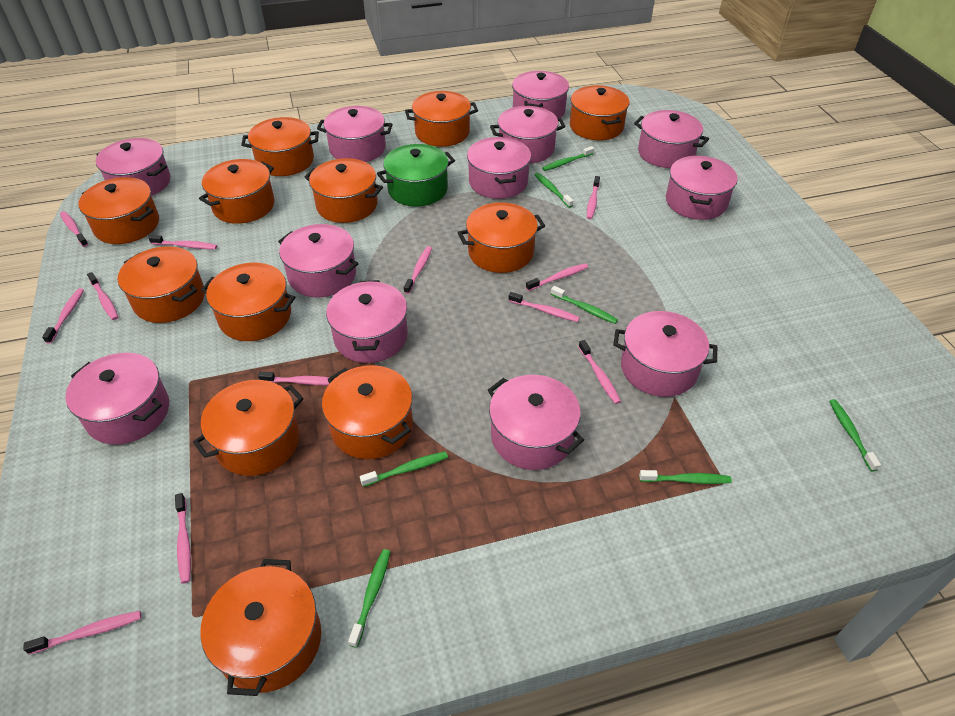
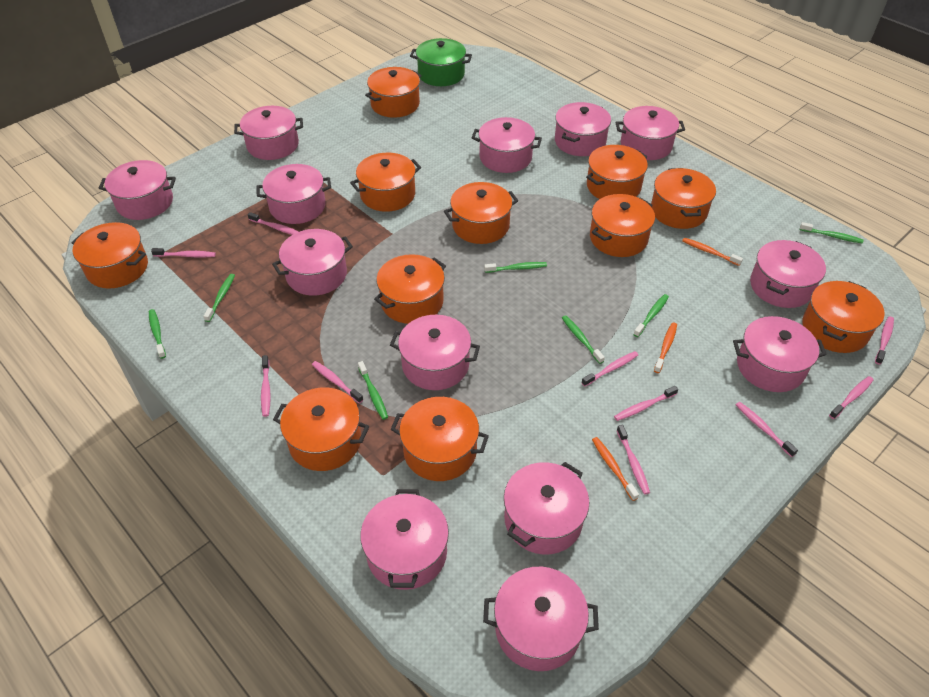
orange pot: 12 -> 11
orange toothbrush: 0 -> 3
pink pot: 12 -> 13
pink toothbrush: 12 -> 10

